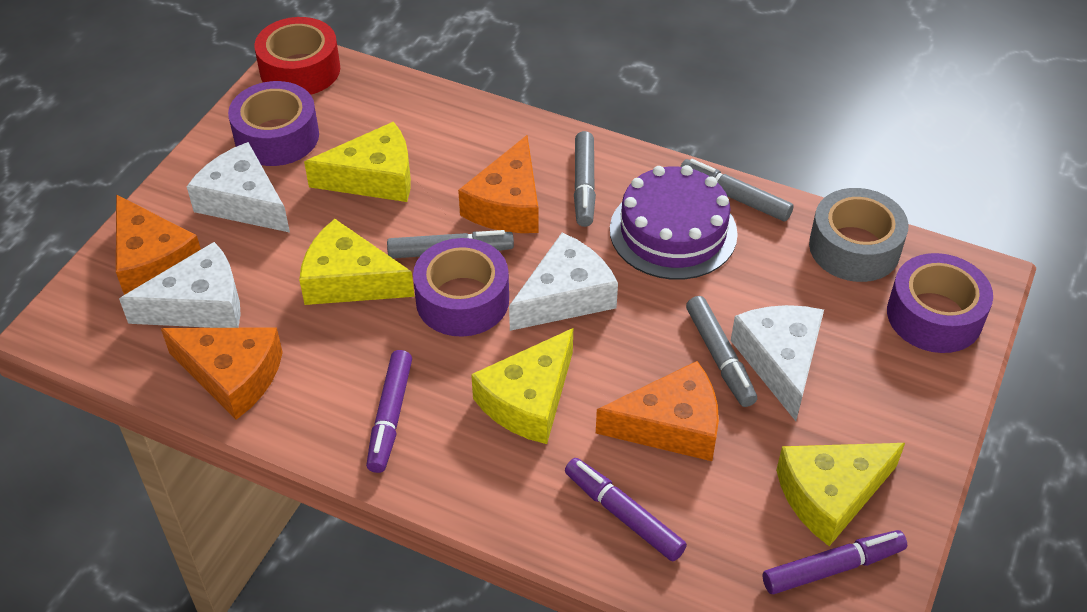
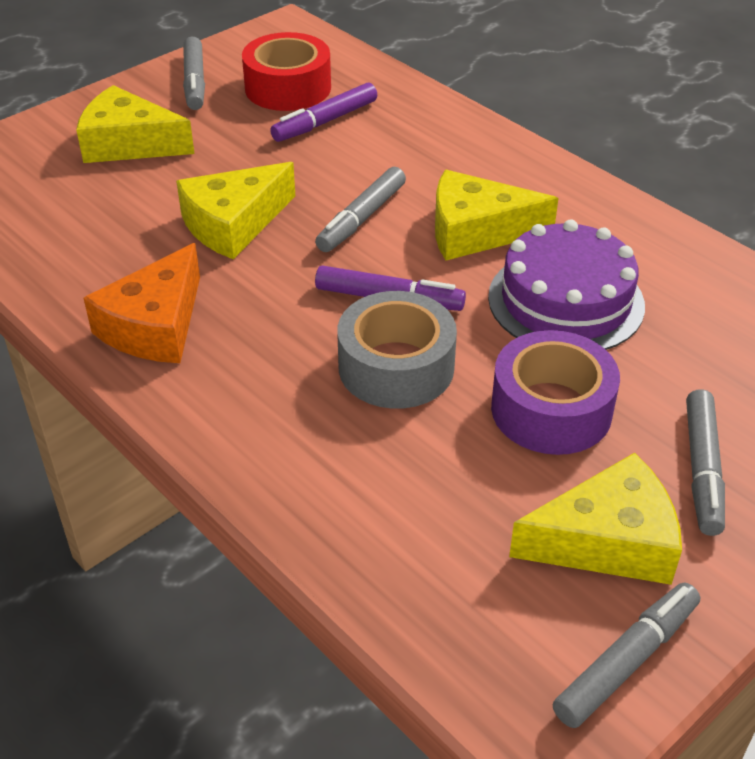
orange cheese: 4 -> 1
purple marker: 3 -> 2
purple tape: 3 -> 1
white cheese: 4 -> 0

